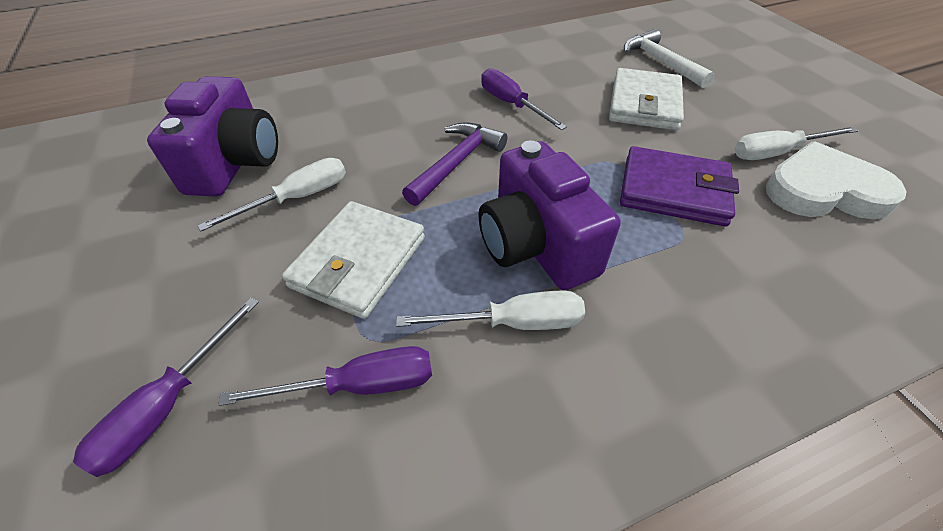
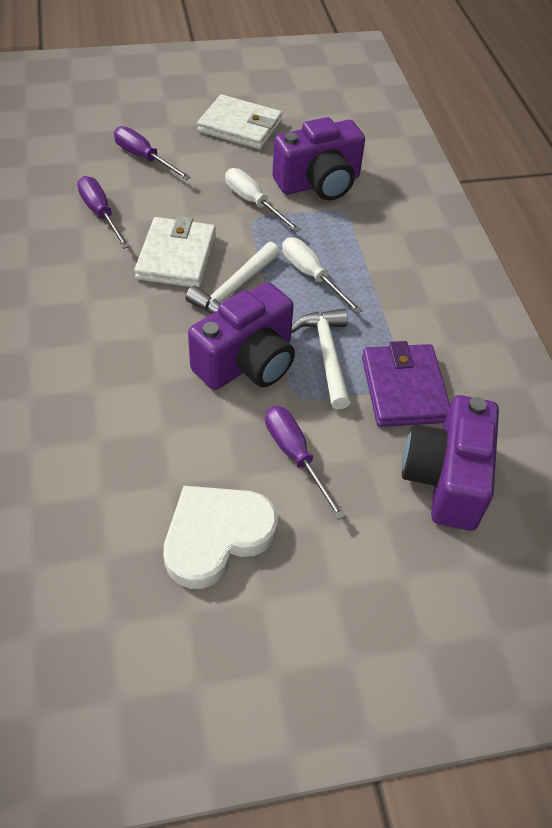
purple camera: 2 -> 3
purple hammer: 1 -> 0
white hammer: 1 -> 2
white screwdriver: 3 -> 2

